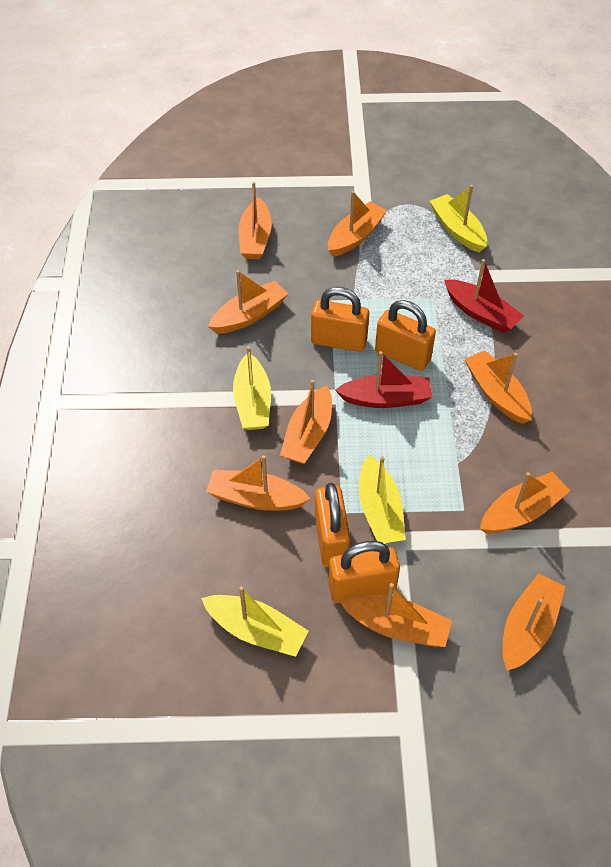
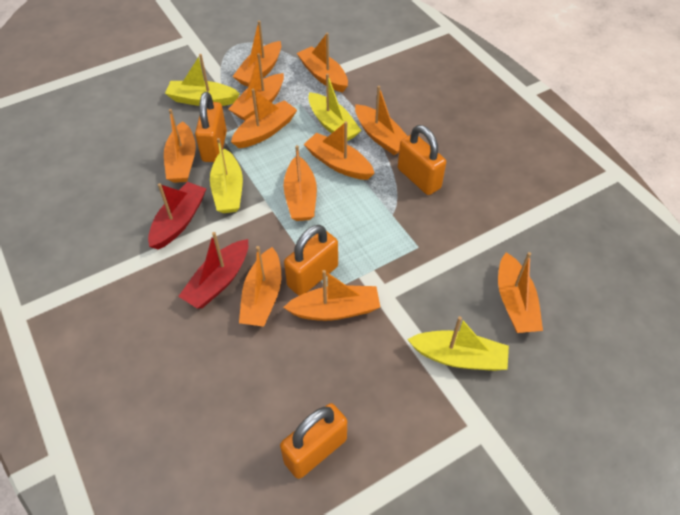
orange boat: 9 -> 11

